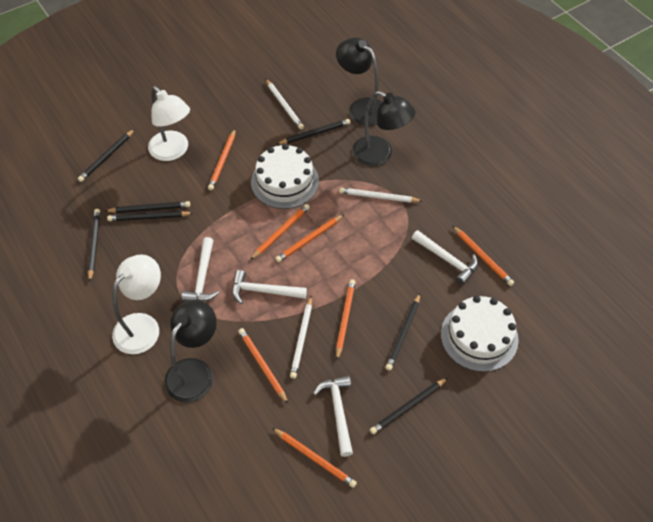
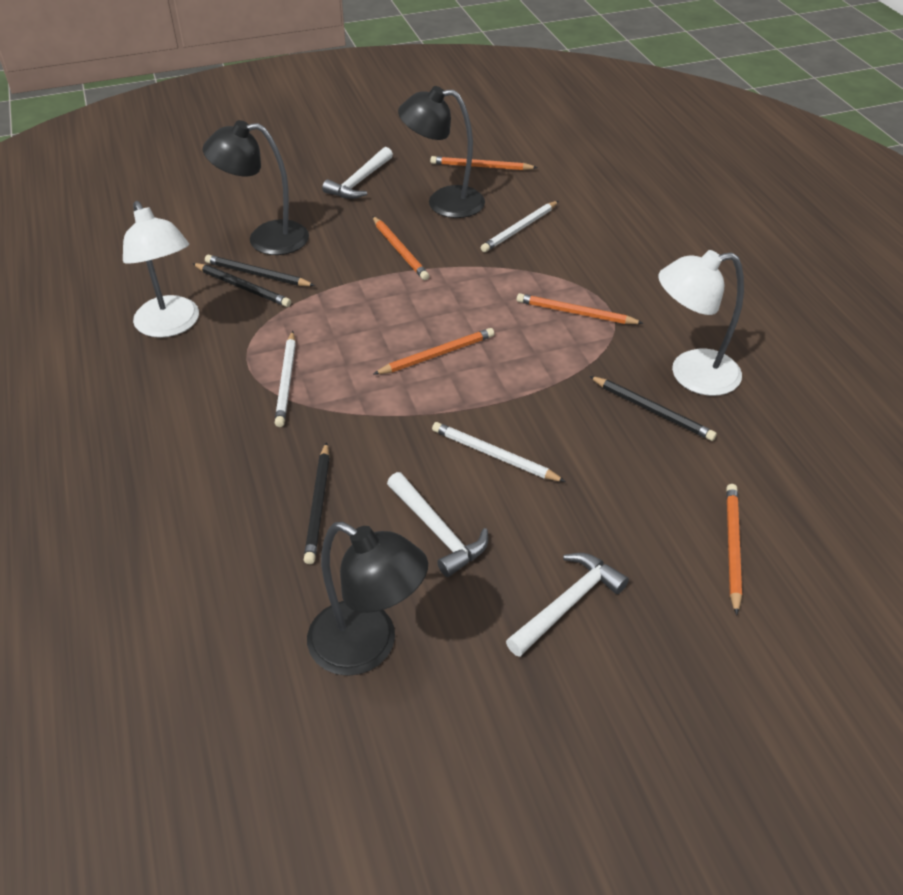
black pencil: 7 -> 4
orange pencil: 7 -> 5
white cake: 2 -> 0
white hammer: 4 -> 3

